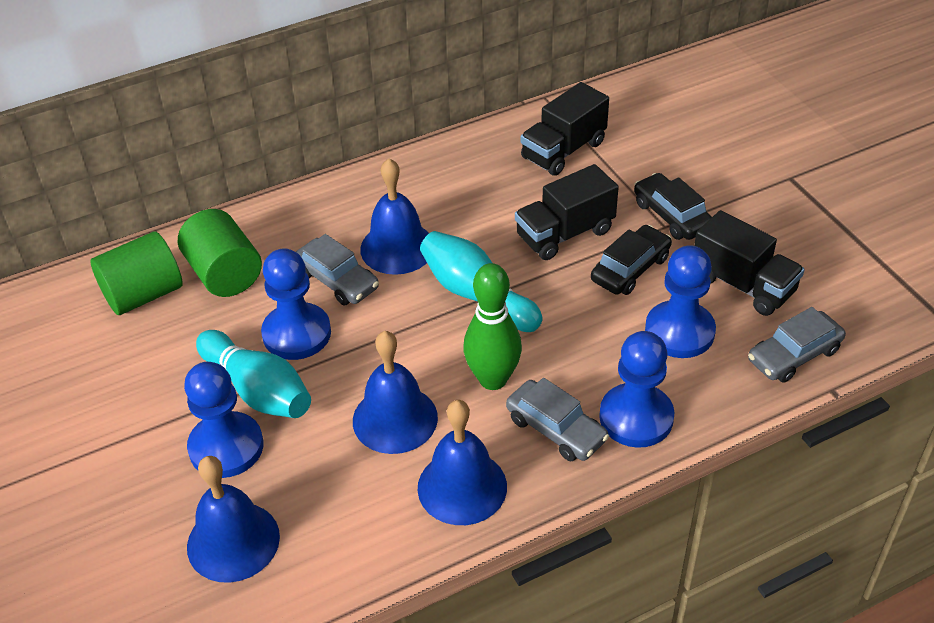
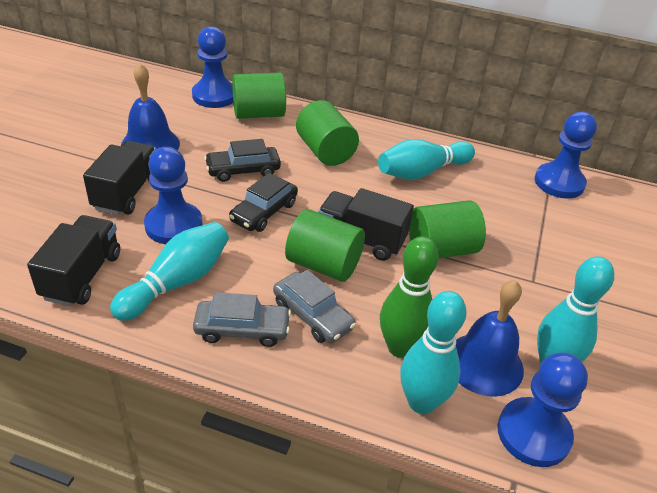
blue bell: 4 -> 2
green cylinder: 2 -> 4
grey car: 3 -> 2
turquoise bowling pin: 2 -> 4

